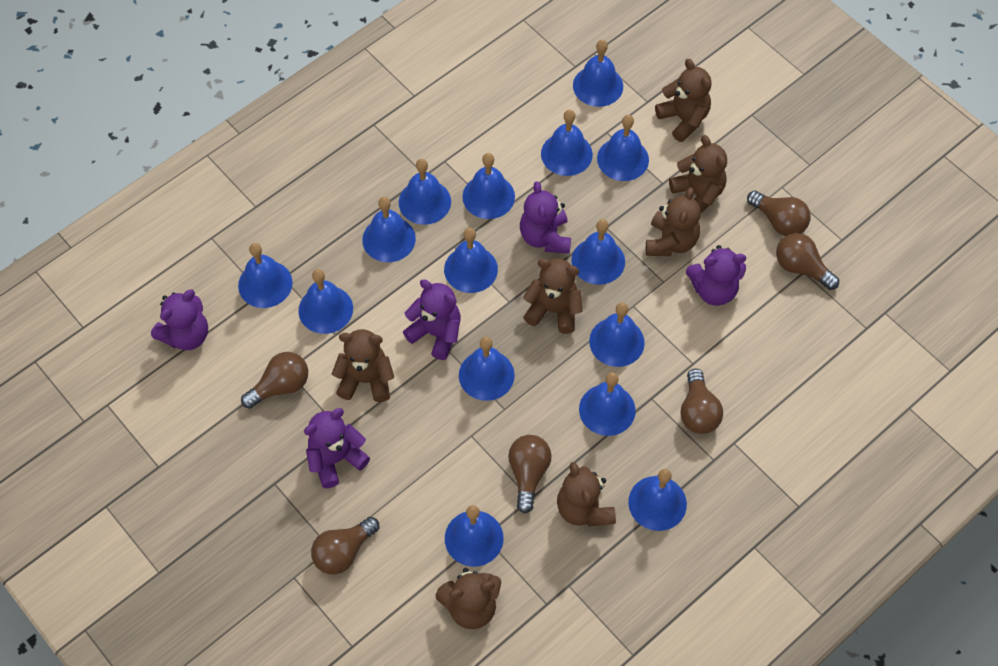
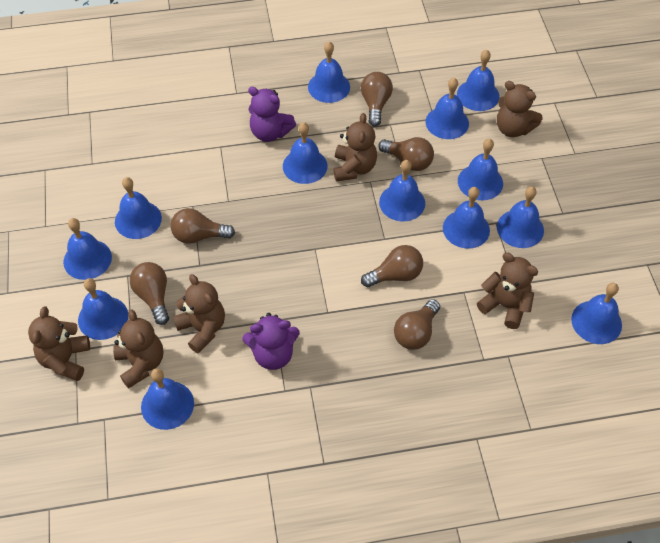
blue bell: 15 -> 13
brown teddy bear: 7 -> 6
purple teddy bear: 5 -> 2

